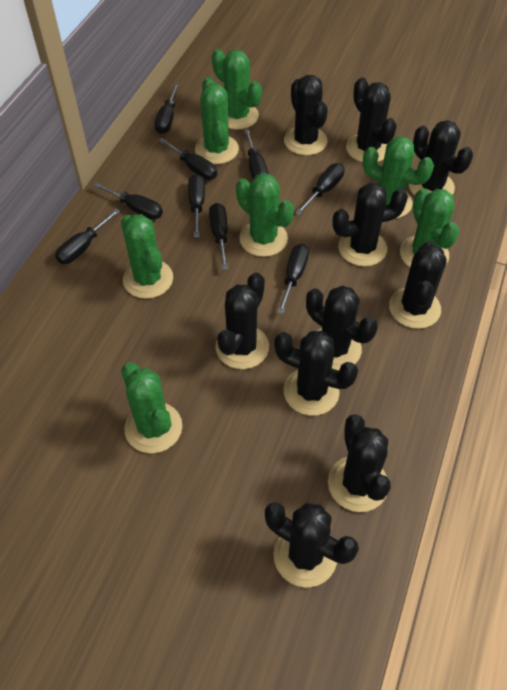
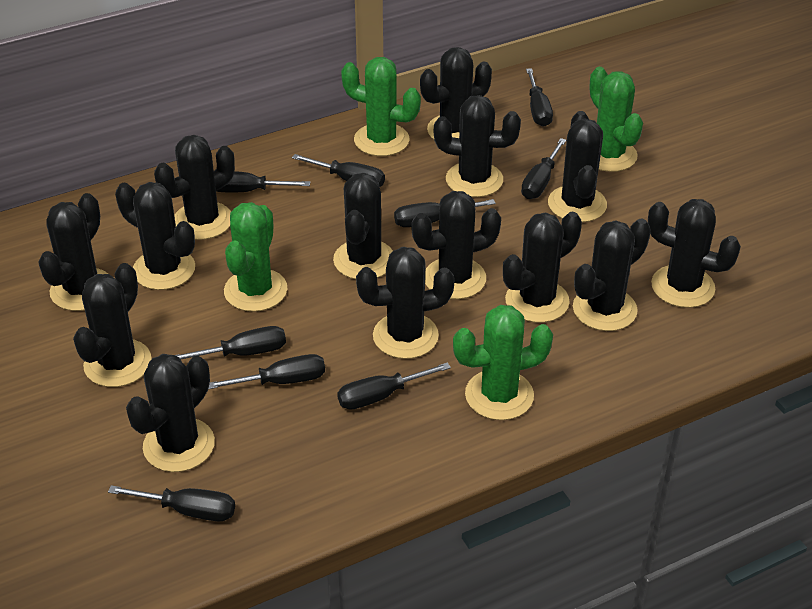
black cactus: 10 -> 14
green cactus: 7 -> 4

